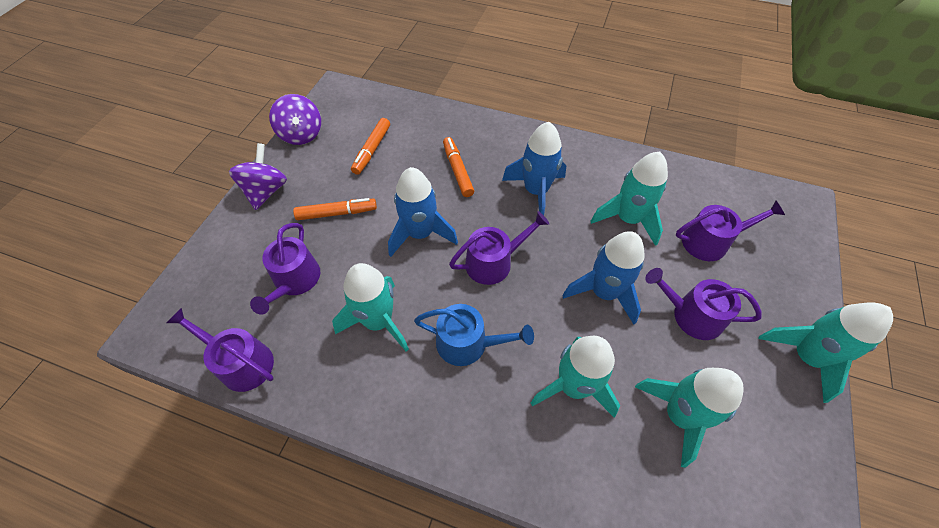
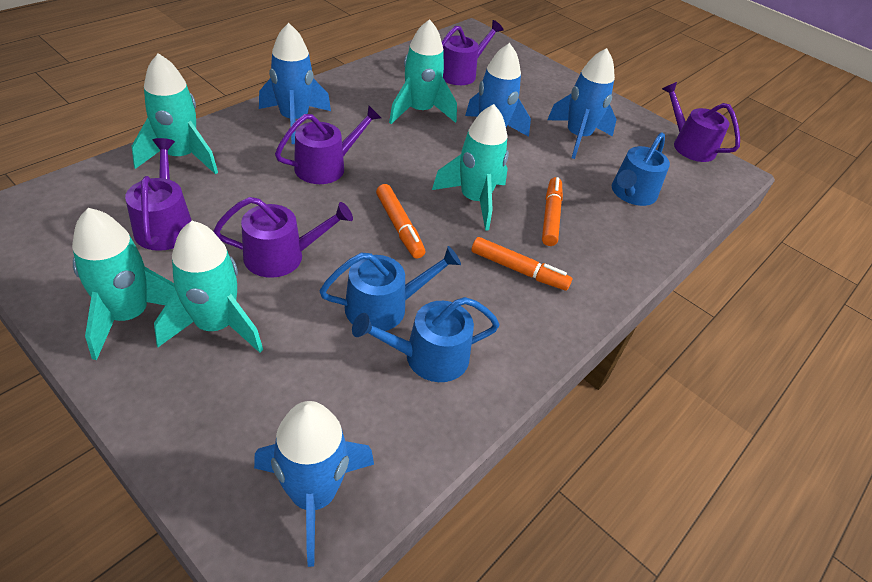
blue rocket: 3 -> 4
blue watering can: 1 -> 3
purple spinning top: 2 -> 0

